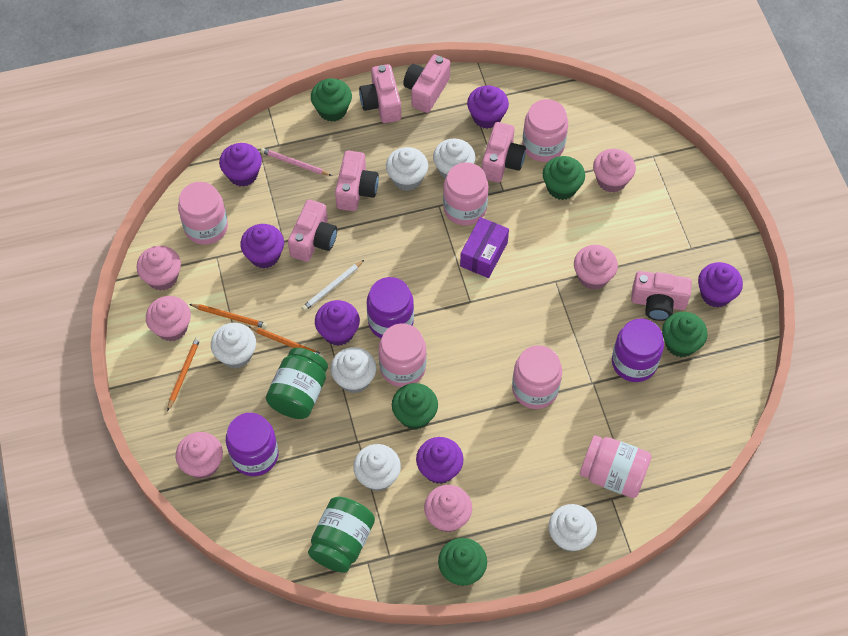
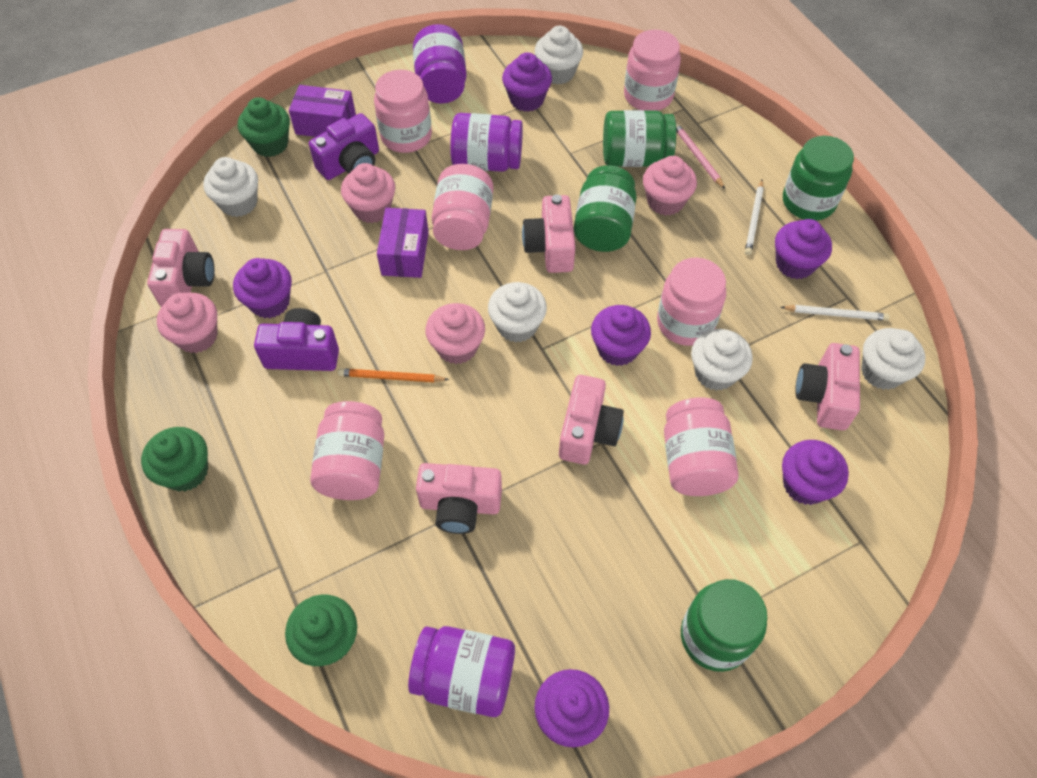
green cupcake: 5 -> 3
green jar: 2 -> 4
orange pencil: 3 -> 1
pink camera: 6 -> 5
pink cupcake: 6 -> 4
purple box: 1 -> 2
purple camera: 0 -> 2
white cupcake: 6 -> 5
white pencil: 1 -> 2

